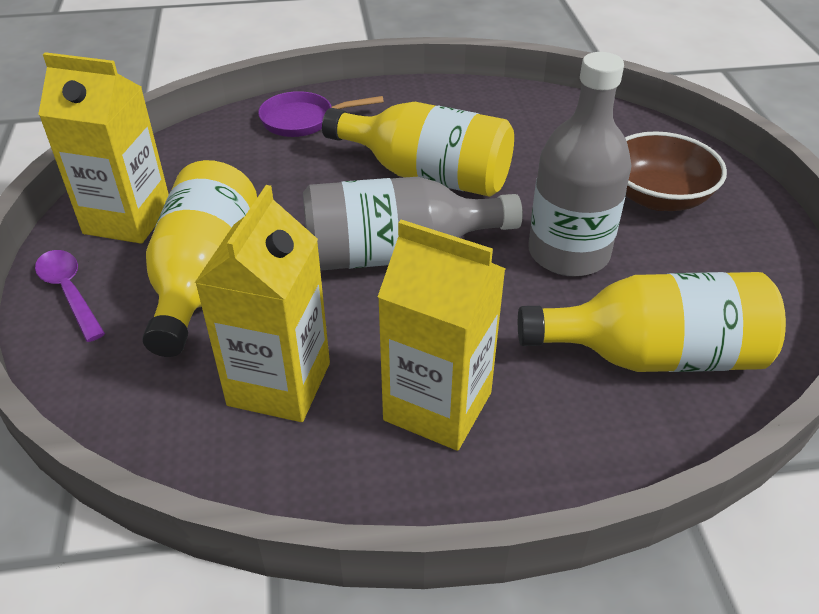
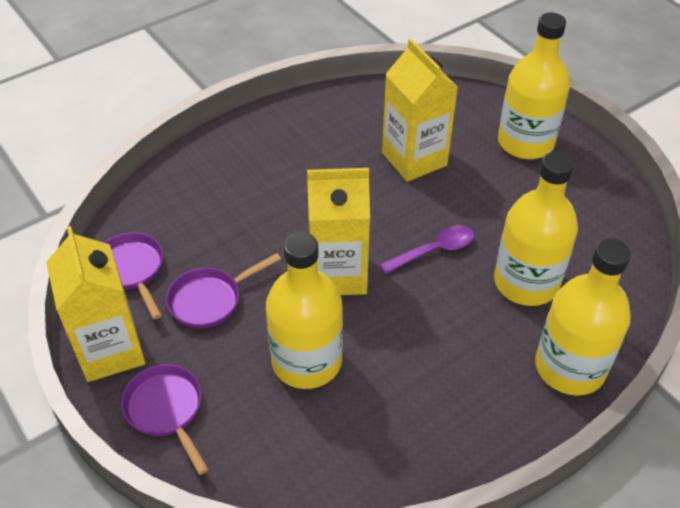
brown bowl: 1 -> 0
grey bottle: 2 -> 0
purple pan: 1 -> 3
yellow bottle: 3 -> 4

